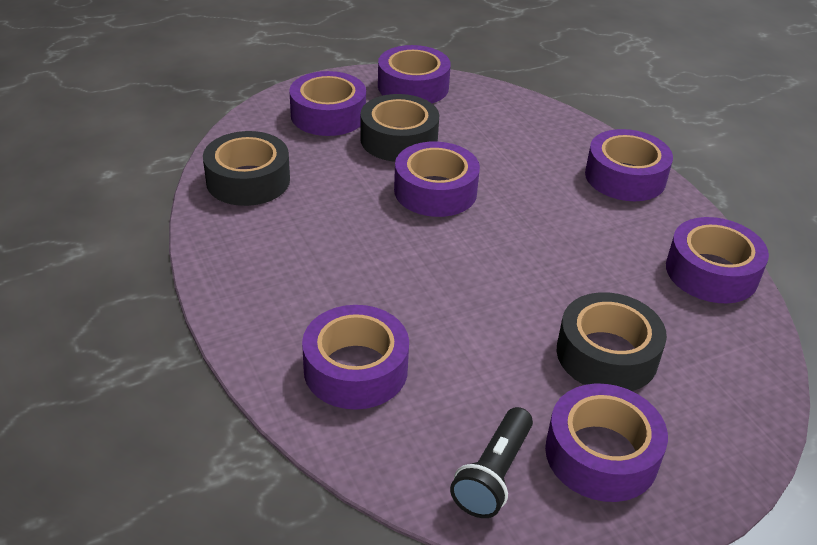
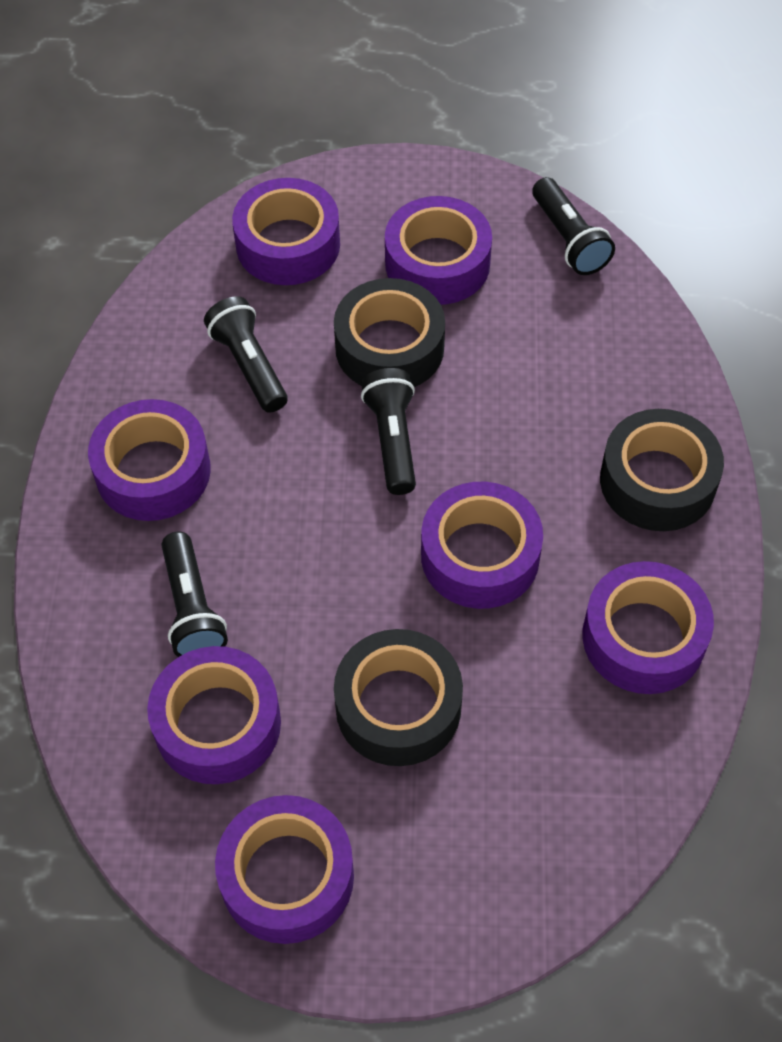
black flashlight: 1 -> 4

